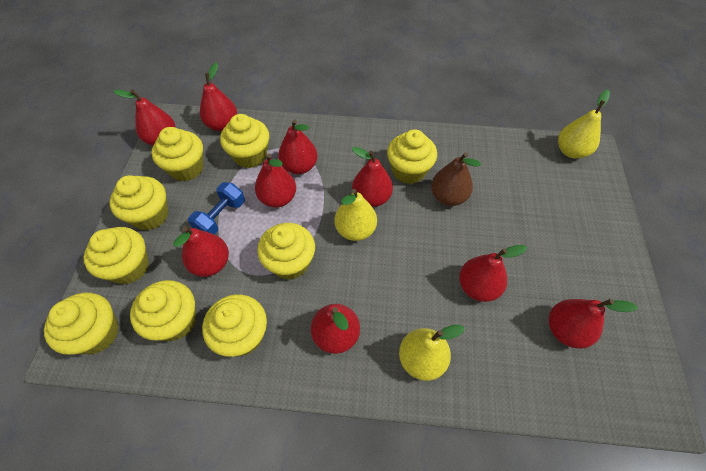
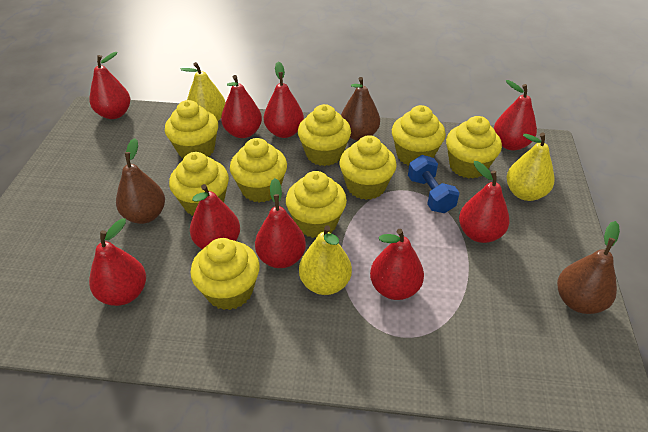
brown pear: 1 -> 3

